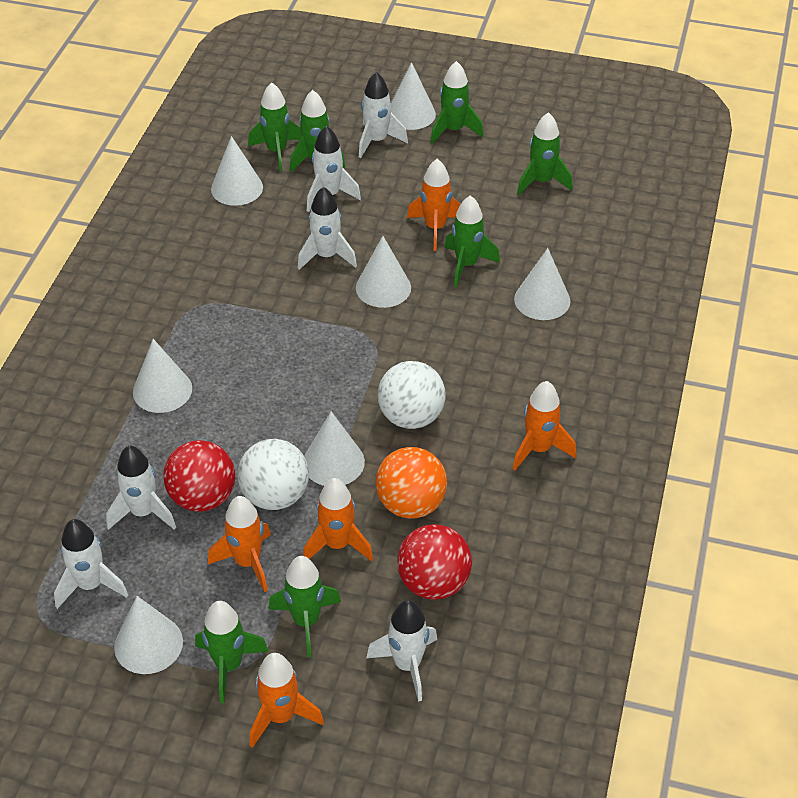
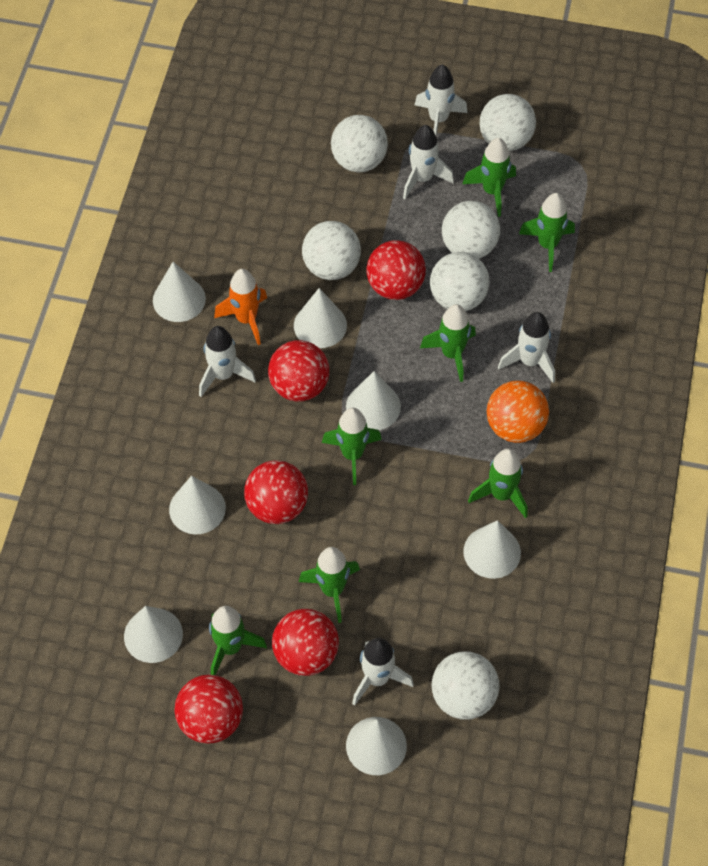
orange rocket: 5 -> 1
red ball: 2 -> 5
white ball: 2 -> 6
white rocket: 6 -> 5

